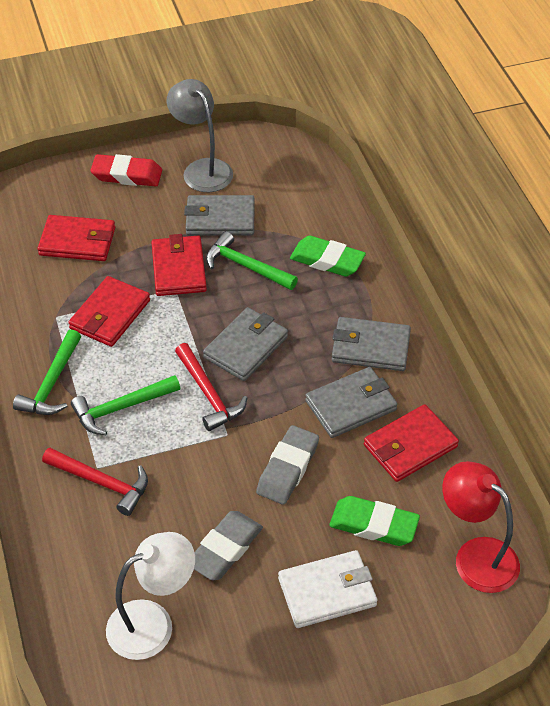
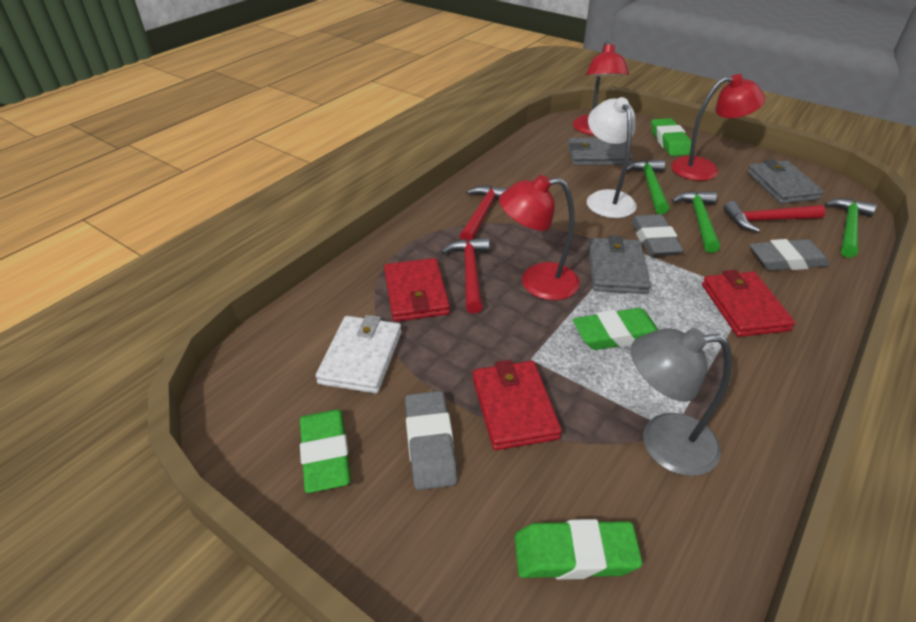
green eraser: 2 -> 4
grey eraser: 2 -> 3
grey wallet: 4 -> 3
red eraser: 1 -> 0
red hammer: 2 -> 3
red lamp: 1 -> 3
red wallet: 4 -> 3

